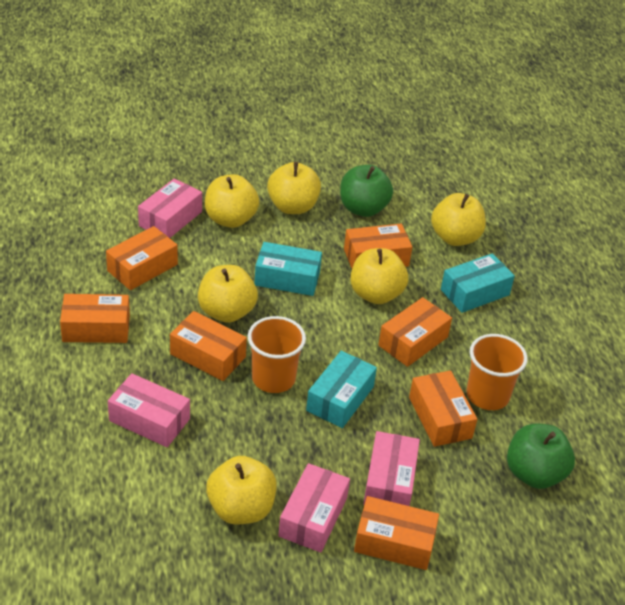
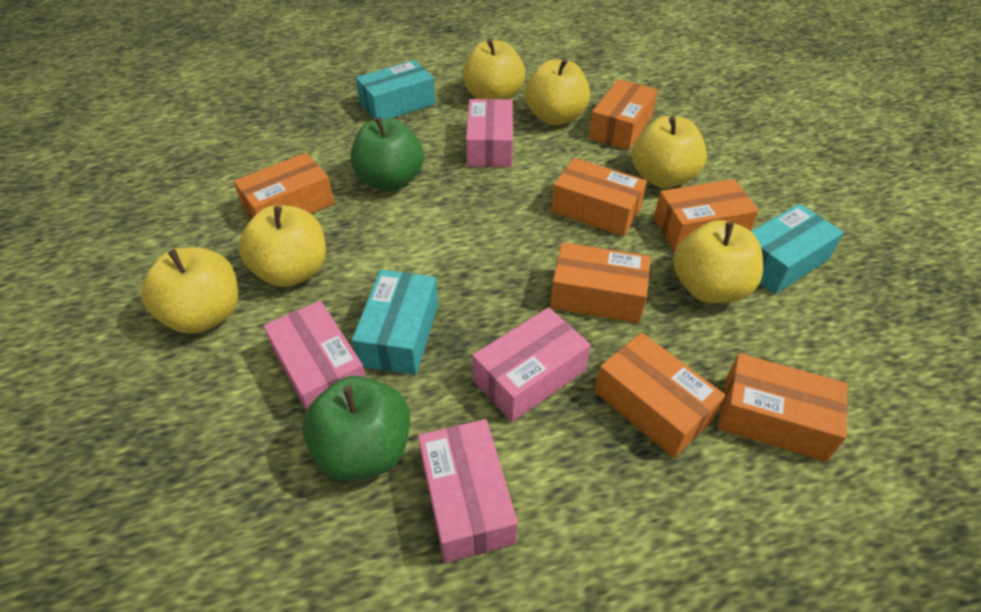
orange cup: 2 -> 0

